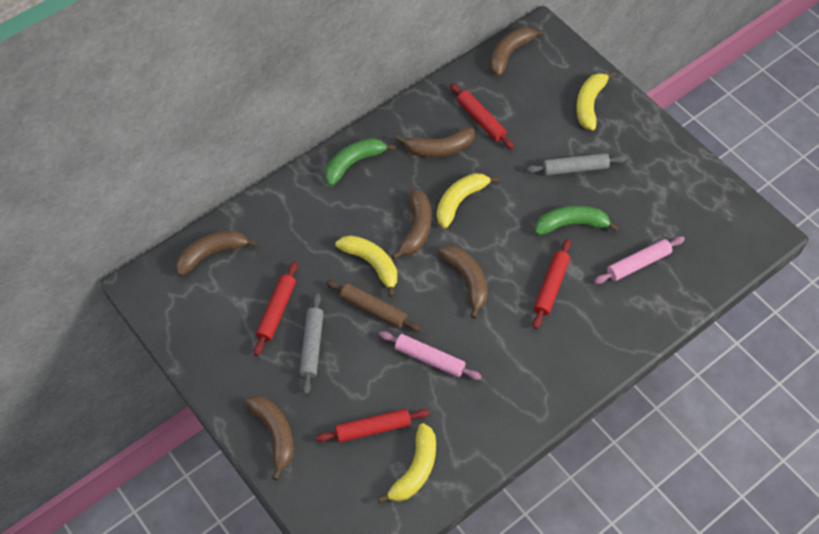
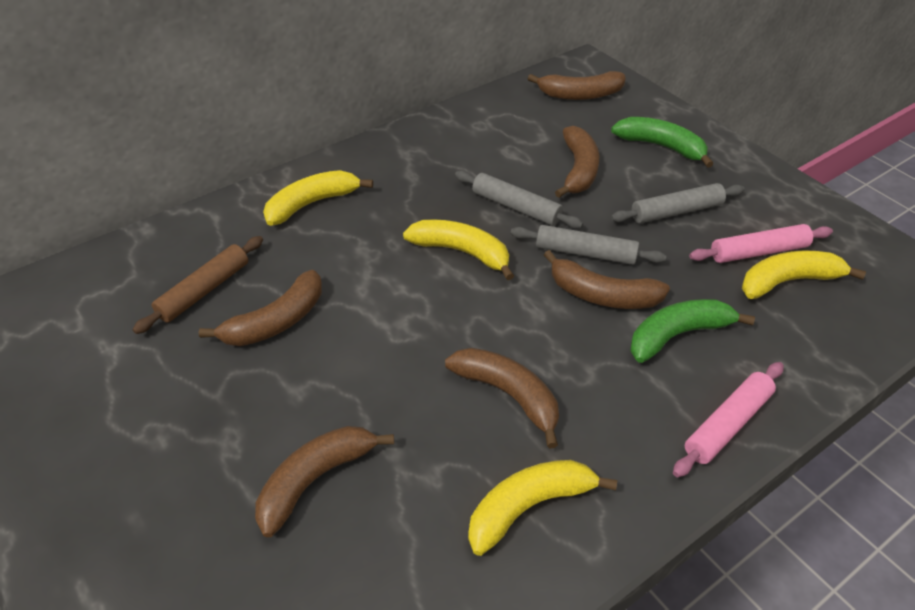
grey rolling pin: 2 -> 3
red rolling pin: 4 -> 0

